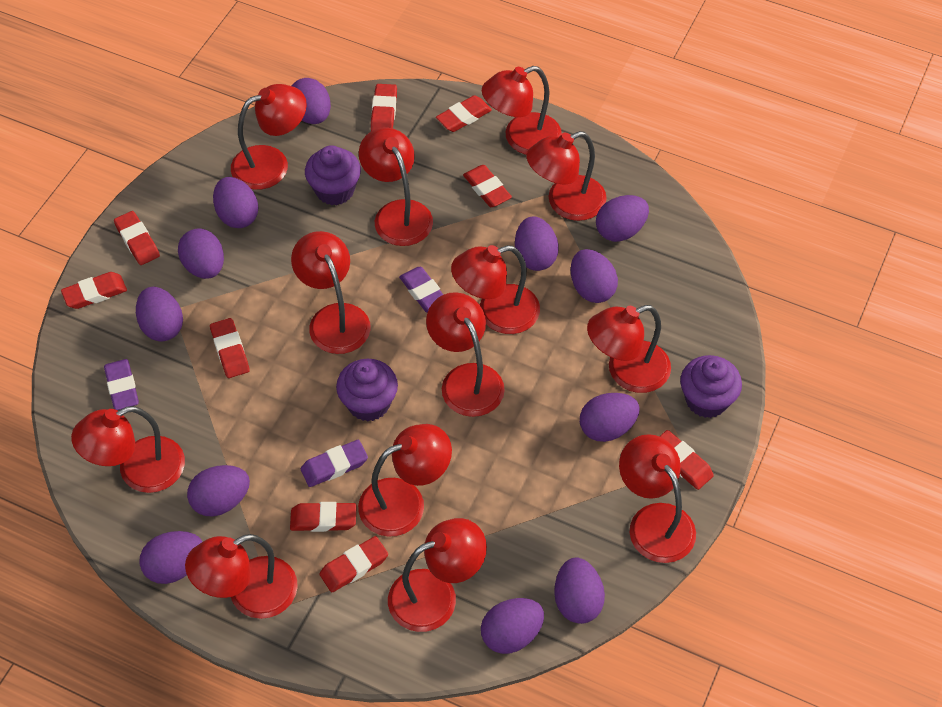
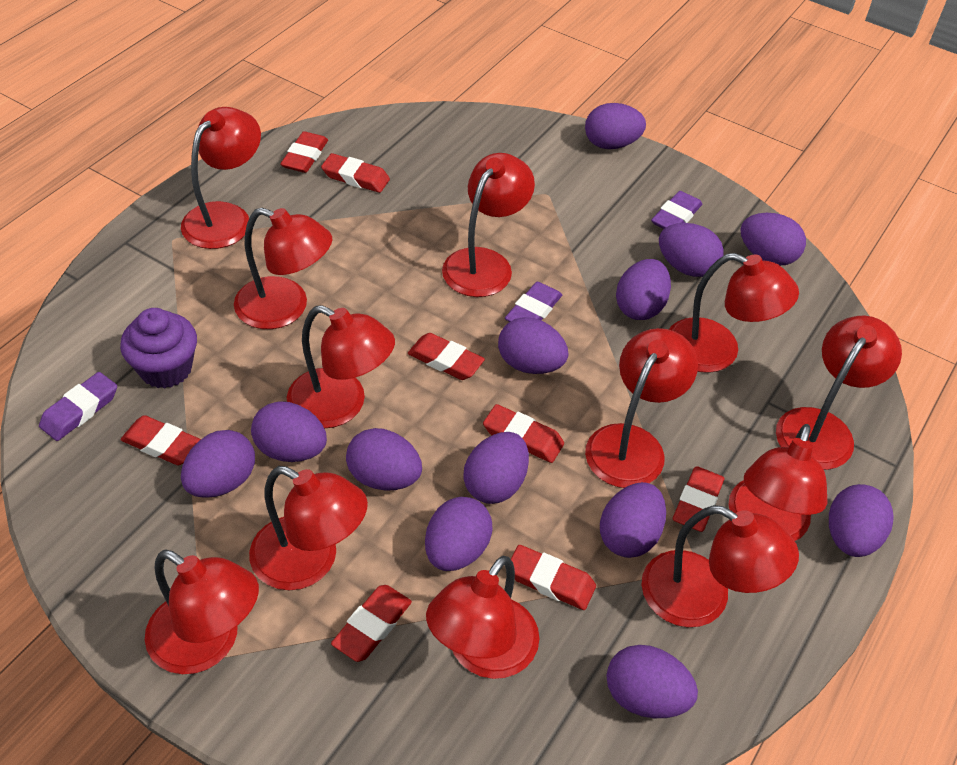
purple cupcake: 3 -> 1
purple egg: 12 -> 13
red eraser: 9 -> 8
red lamp: 13 -> 12

